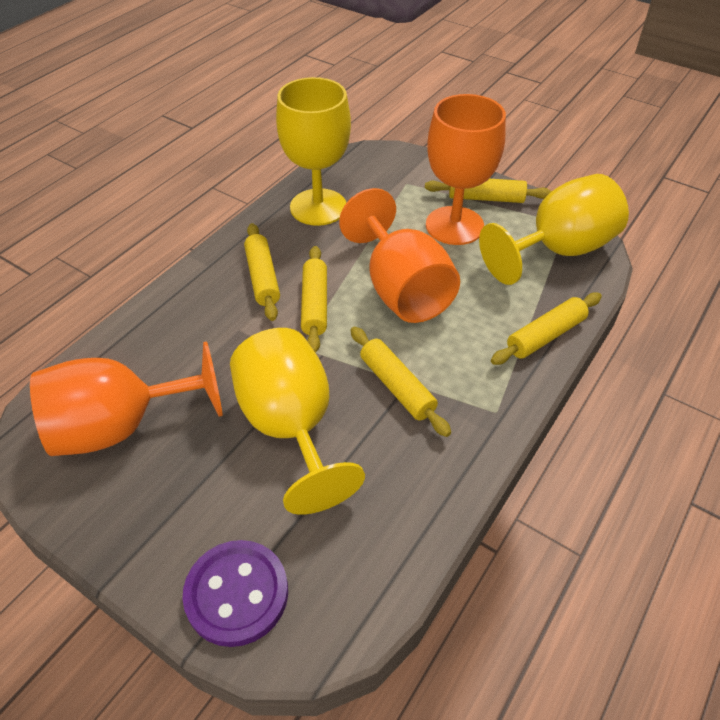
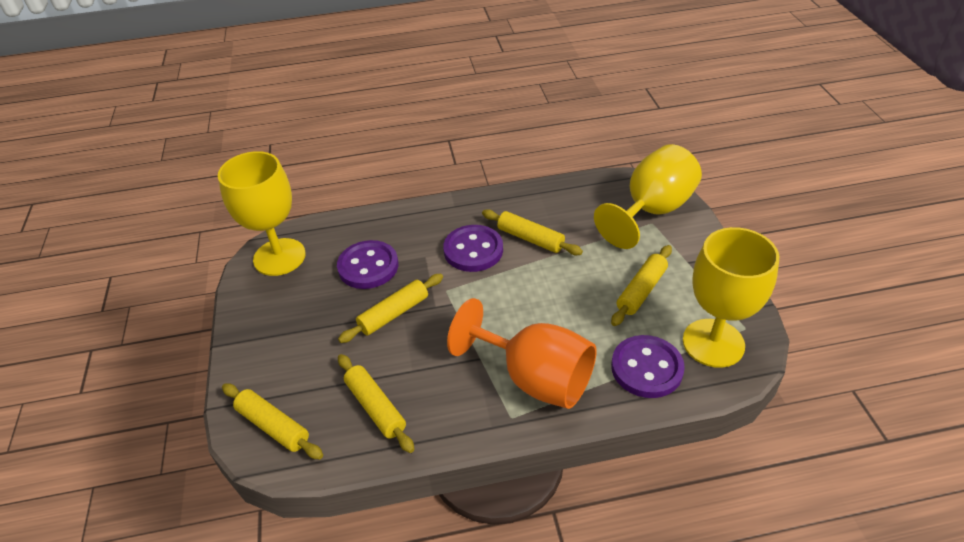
orange goblet: 3 -> 1
purple button: 1 -> 3

